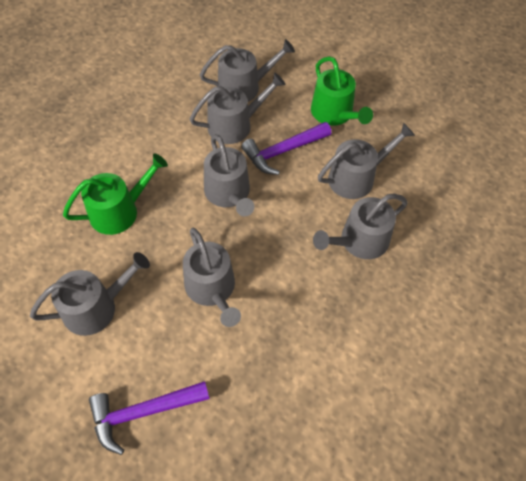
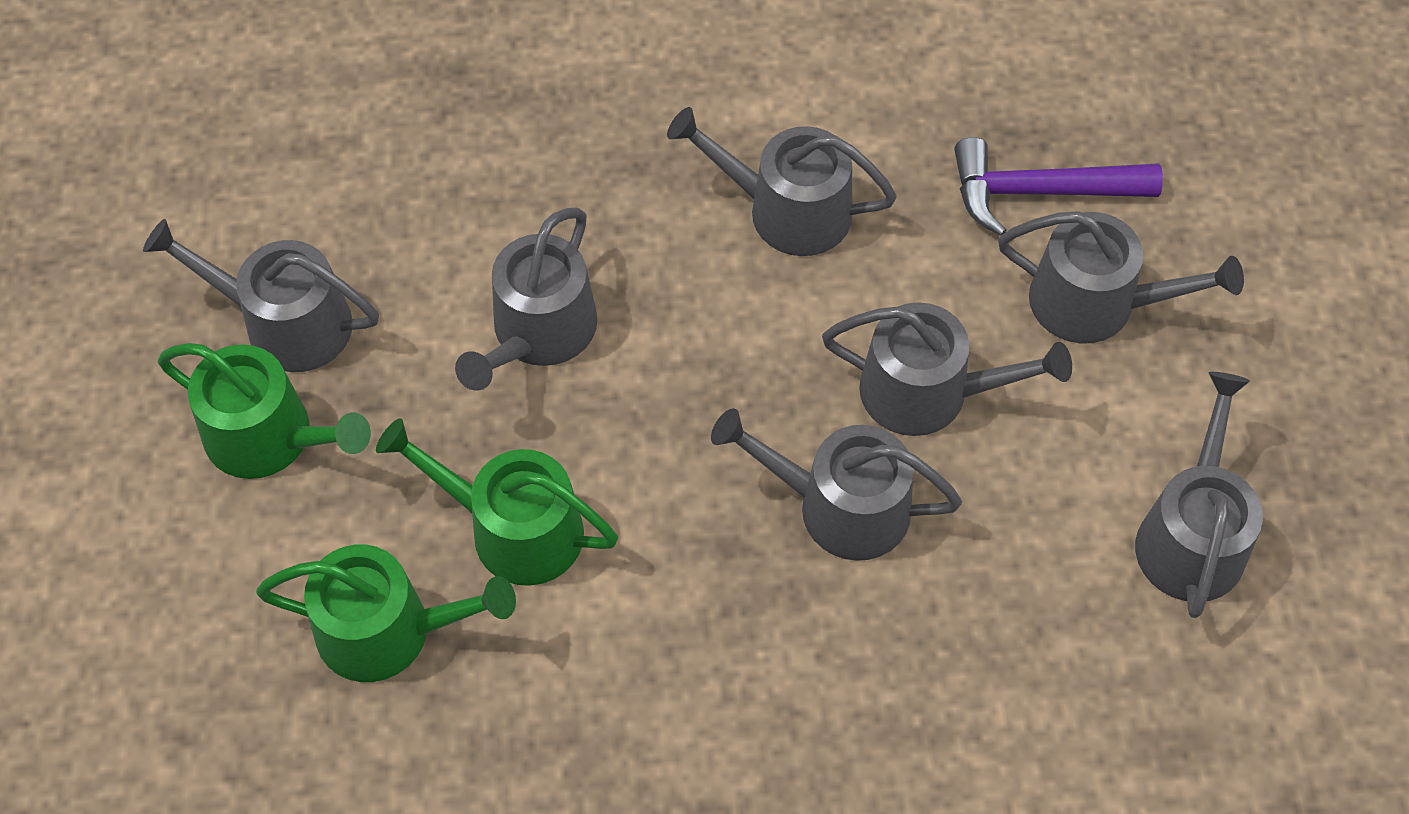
green watering can: 2 -> 3
purple hammer: 2 -> 1

